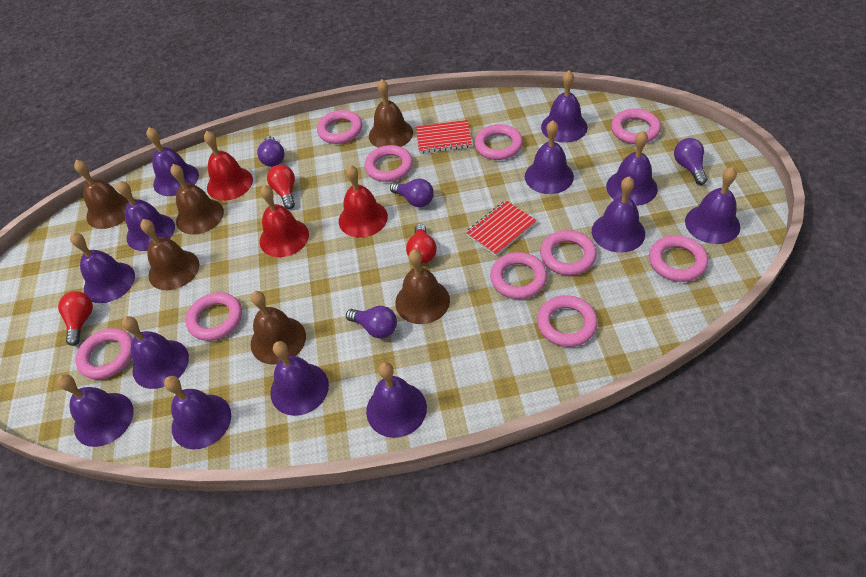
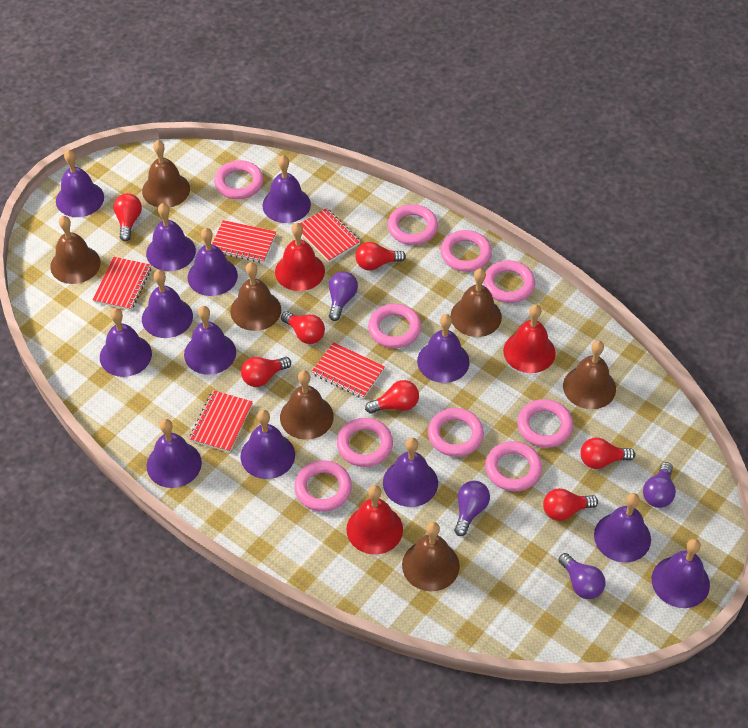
brown bell: 6 -> 7
red light bulb: 3 -> 7
red notebook: 2 -> 5

